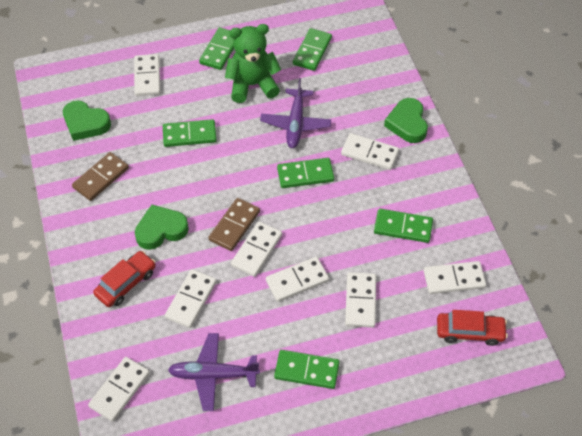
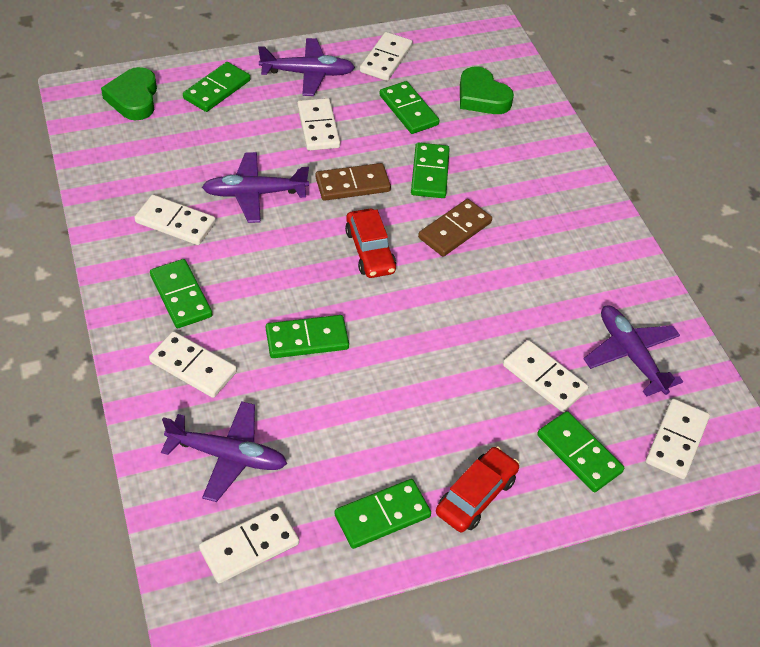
green domino: 6 -> 7
green heart: 3 -> 2
green teddy bear: 1 -> 0
purple plane: 2 -> 4
white domino: 8 -> 7

